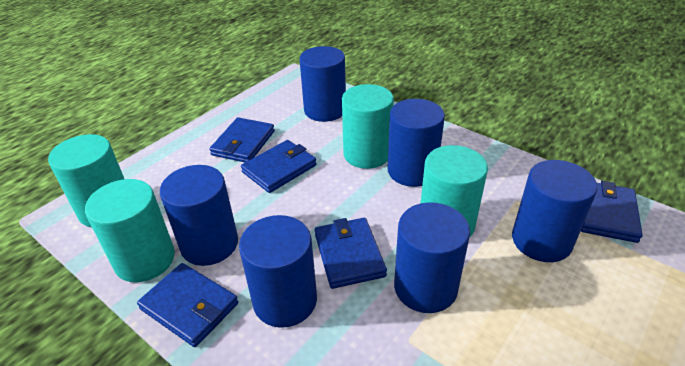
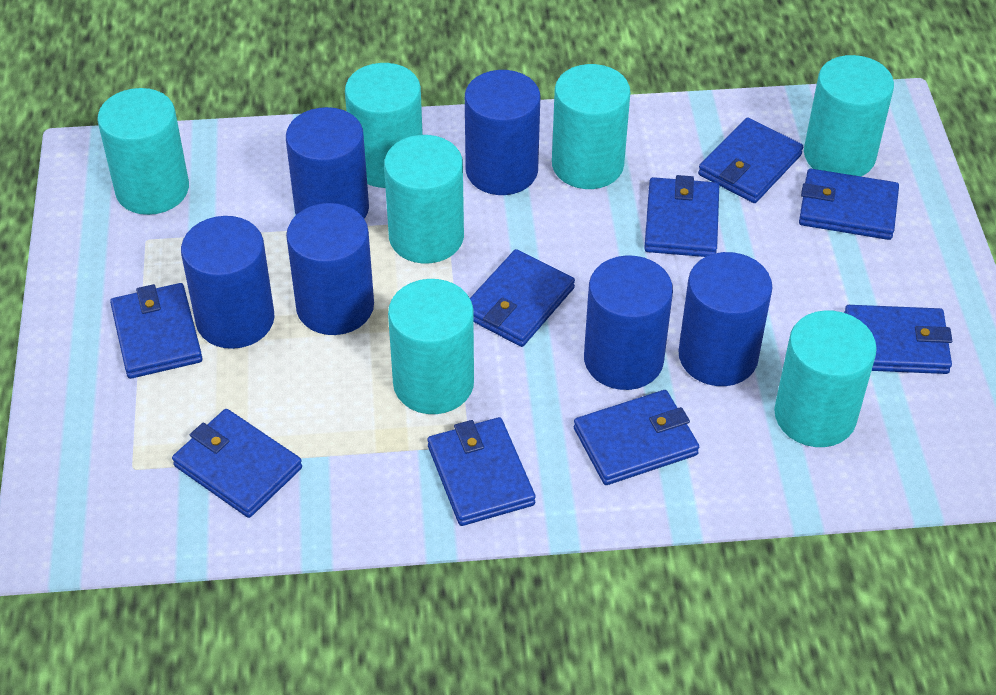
blue wallet: 5 -> 9
turquoise cylinder: 4 -> 7

